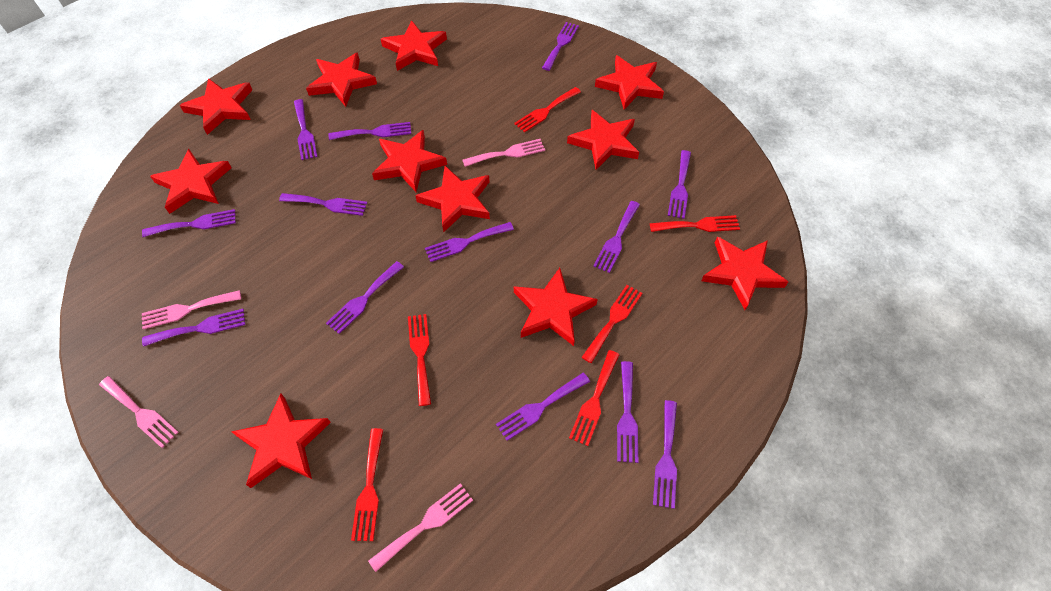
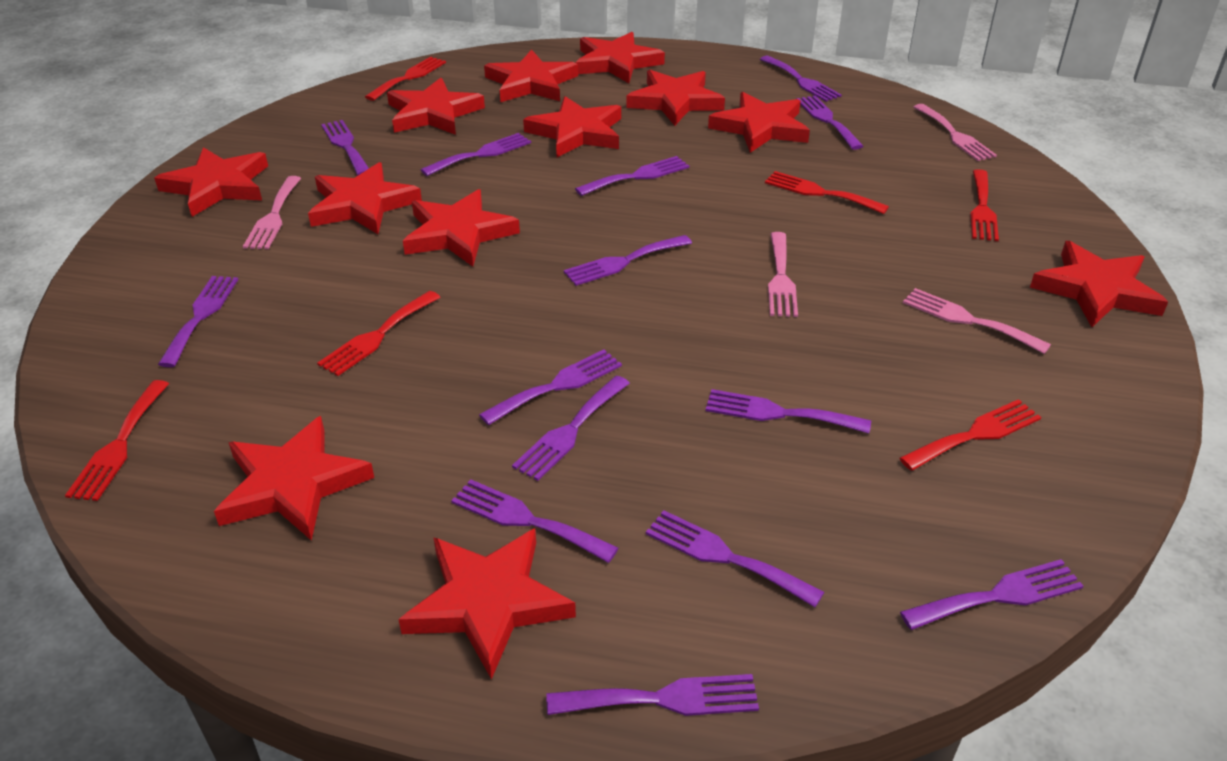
purple fork: 13 -> 14
red star: 11 -> 12

